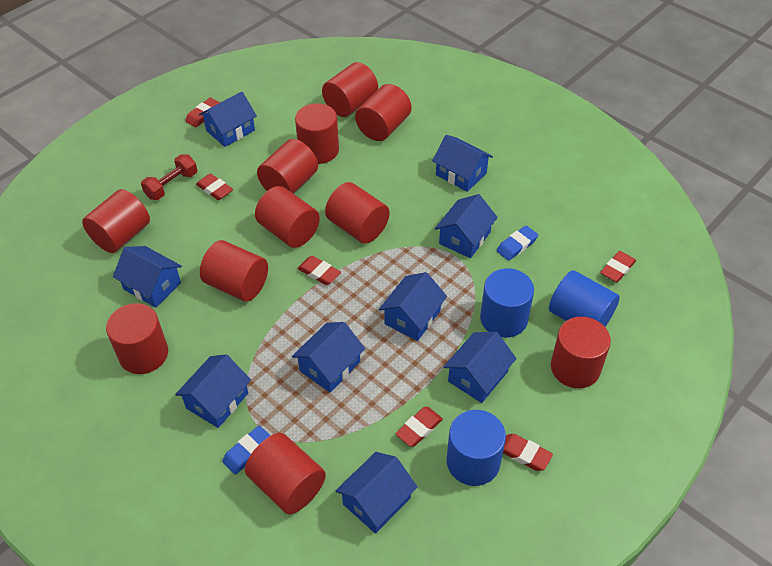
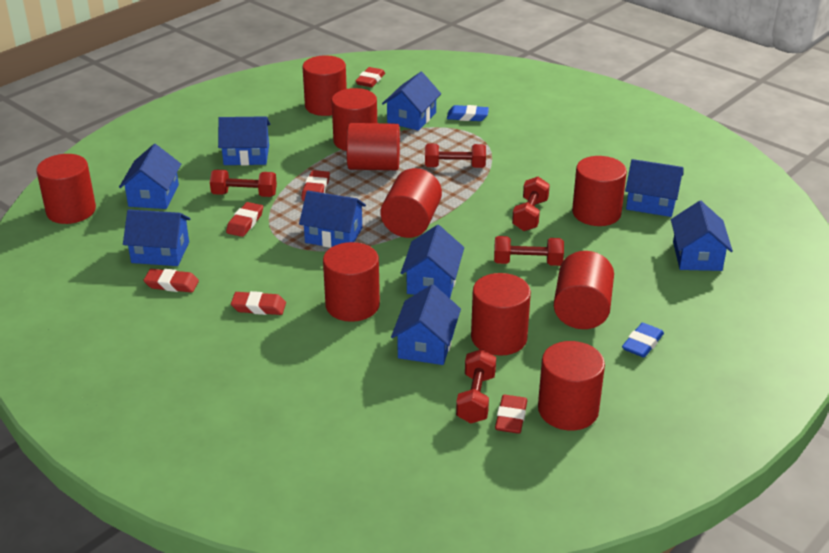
blue cylinder: 3 -> 0
red cylinder: 11 -> 10
red dumbbell: 1 -> 5

